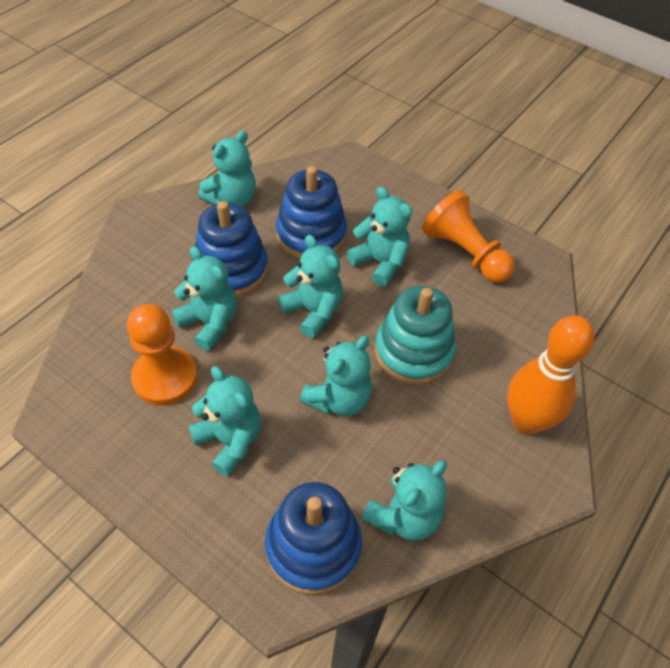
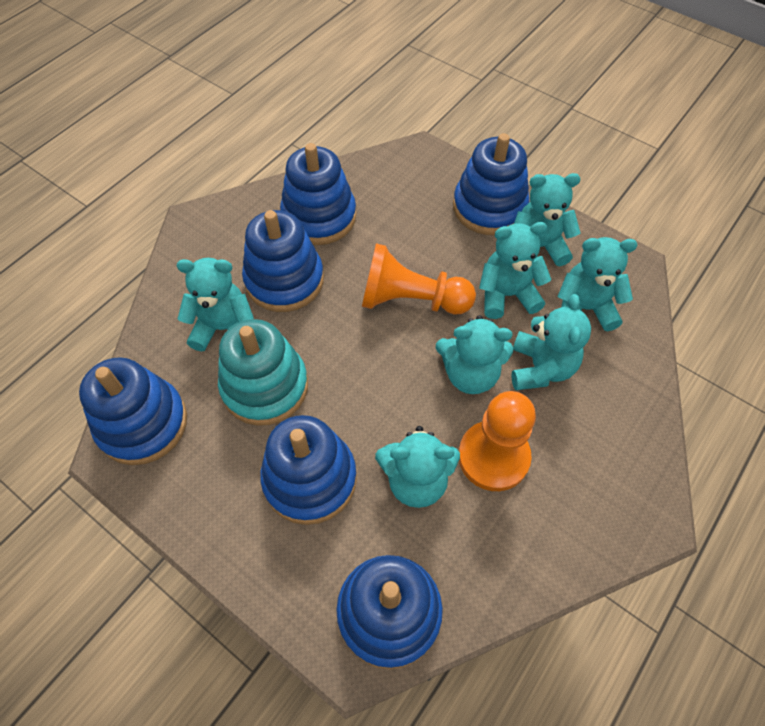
blue stacking toy: 3 -> 6
orange bowling pin: 1 -> 0

